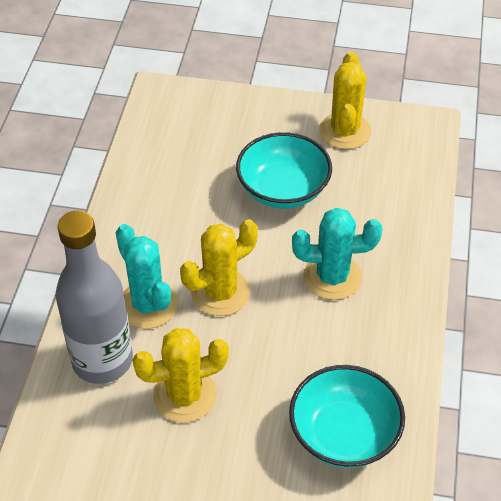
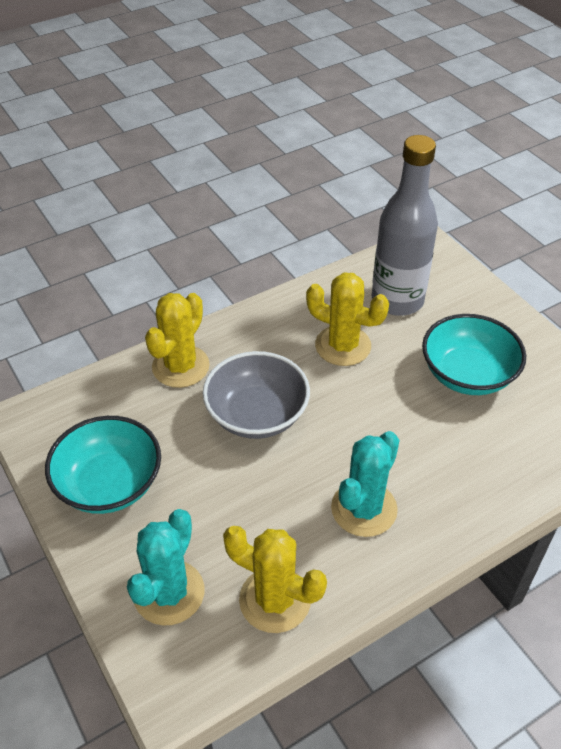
grey bowl: 0 -> 1

